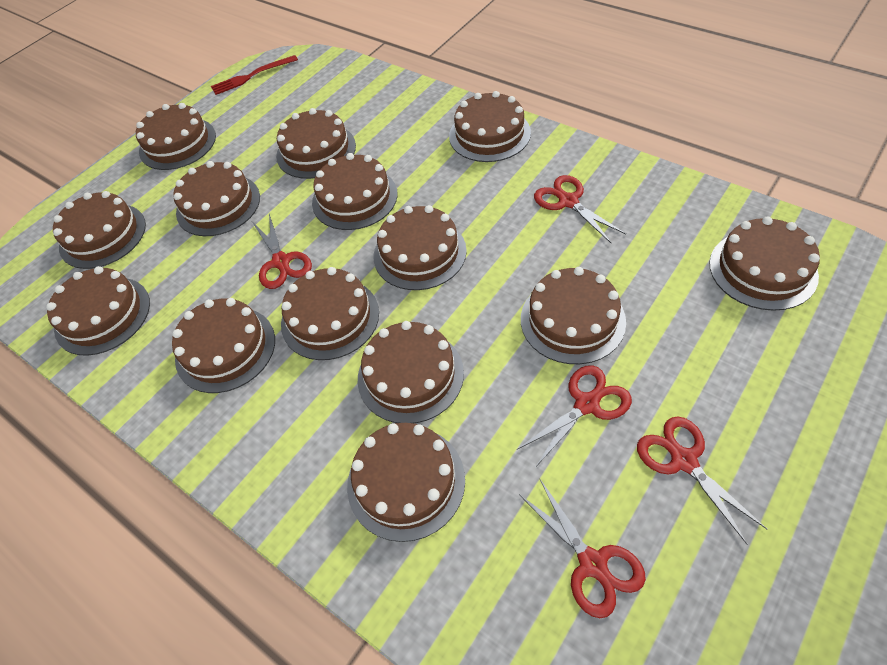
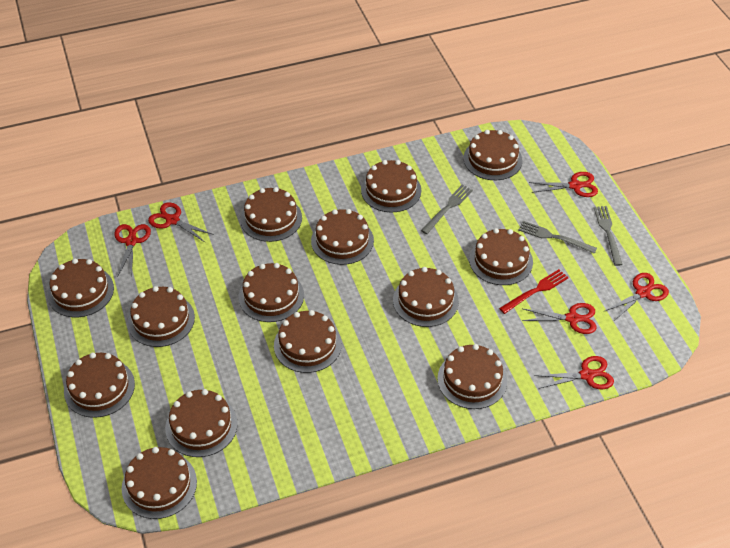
grey fork: 0 -> 3
red scissors: 5 -> 6

